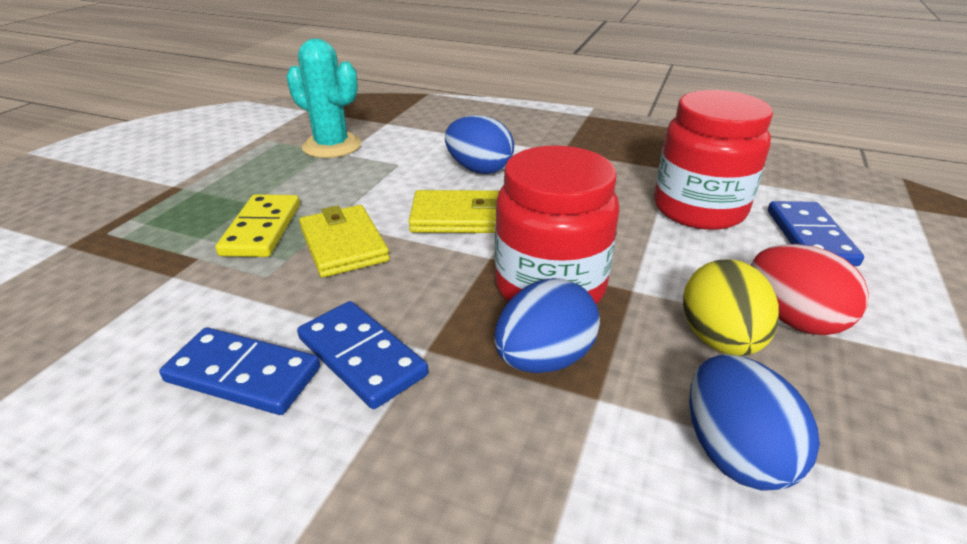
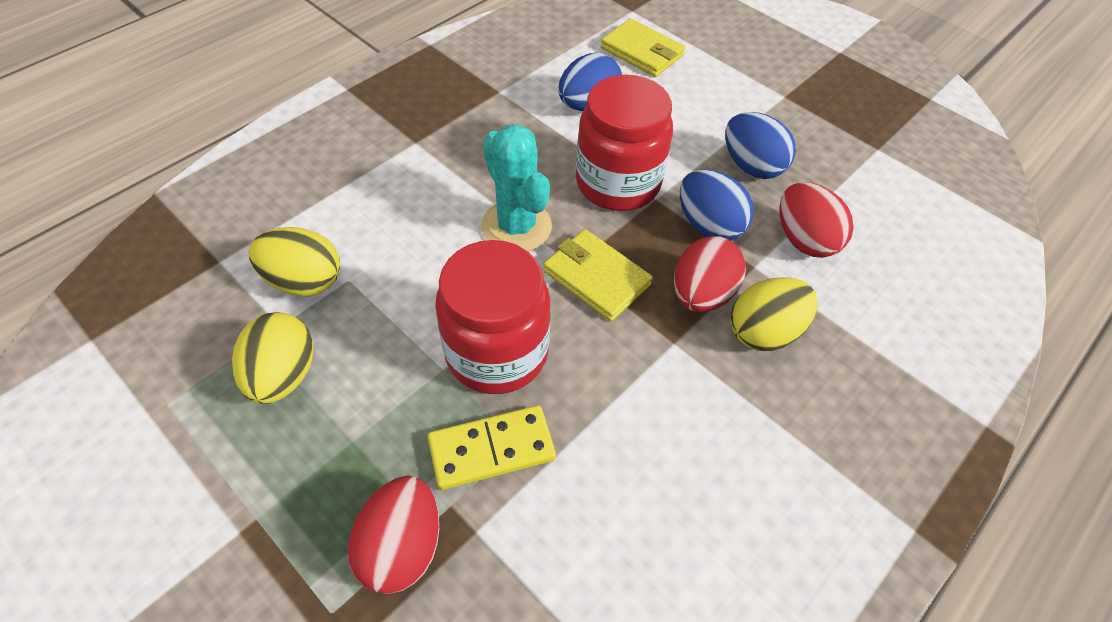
blue domino: 3 -> 0
red egg: 1 -> 3
yellow egg: 1 -> 3

